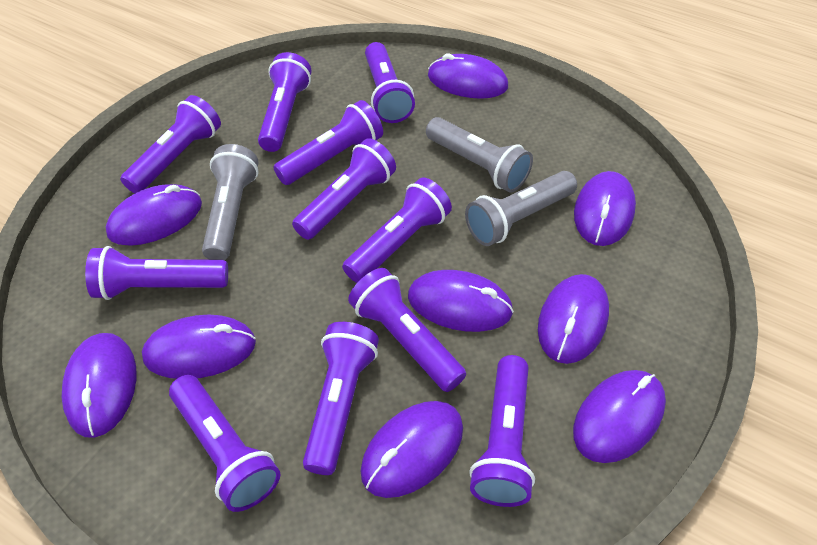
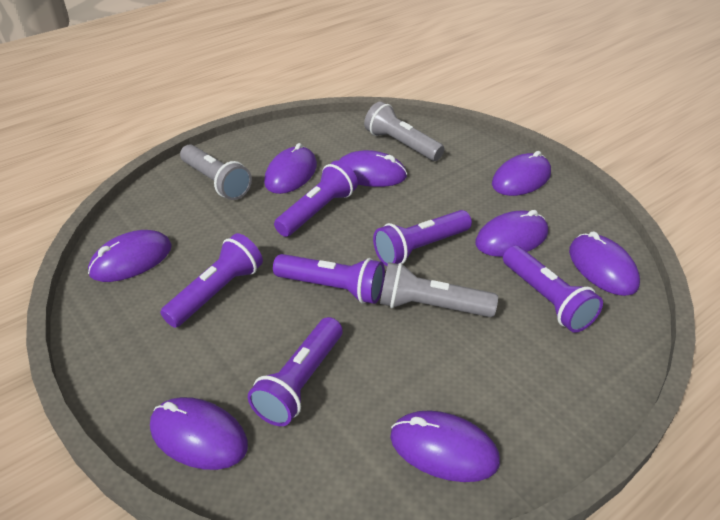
purple flashlight: 11 -> 6
purple mouse: 9 -> 8

